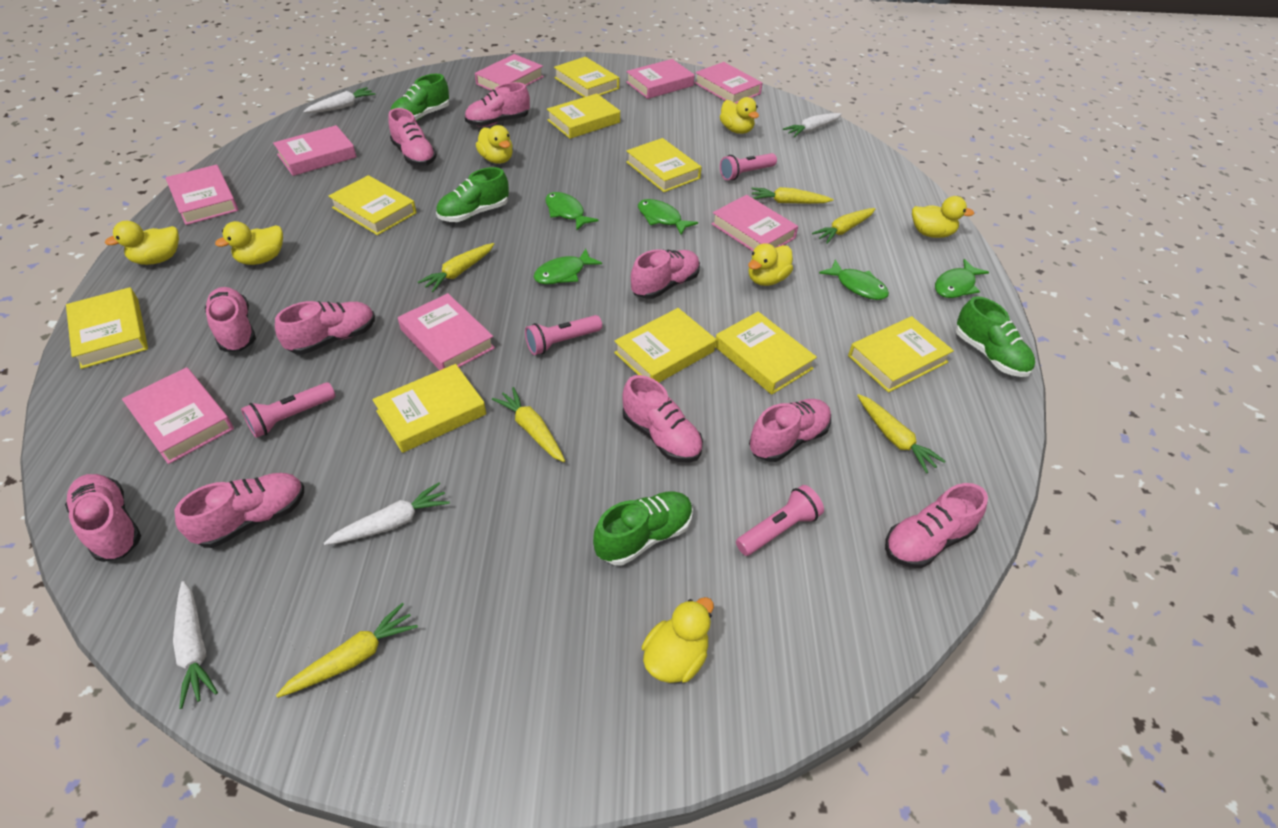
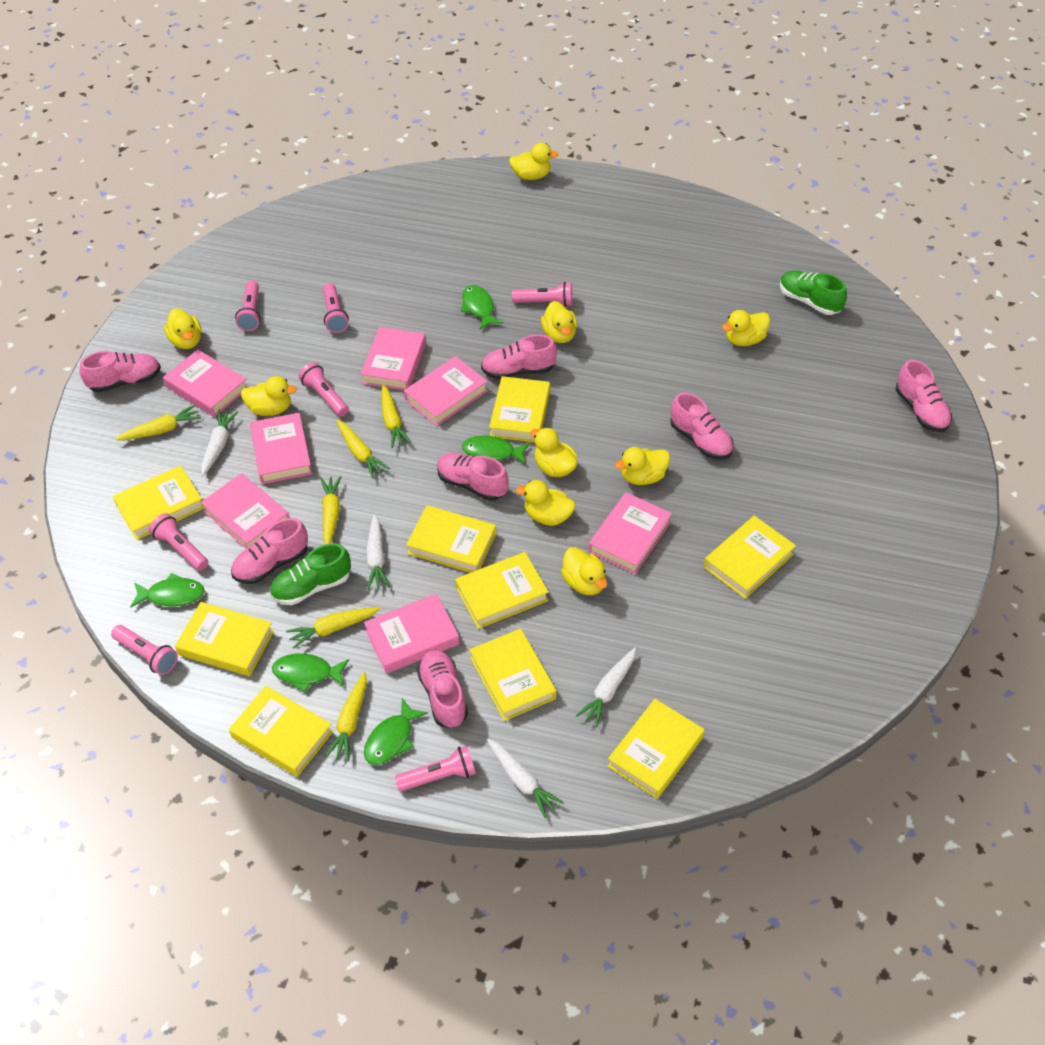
green shoe: 4 -> 2
pink book: 8 -> 7
pink flashlight: 4 -> 7
pink shoe: 10 -> 7
yellow duck: 7 -> 9

